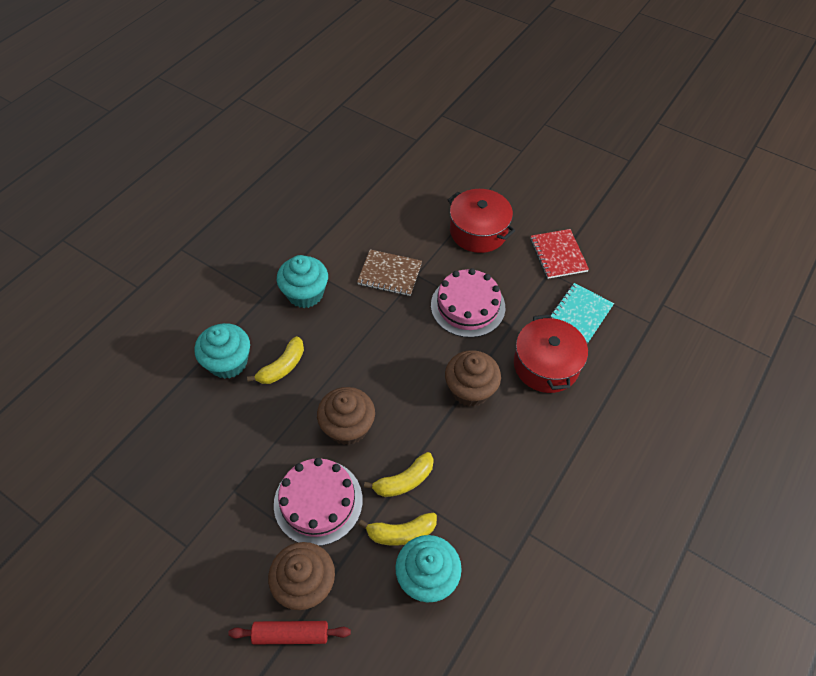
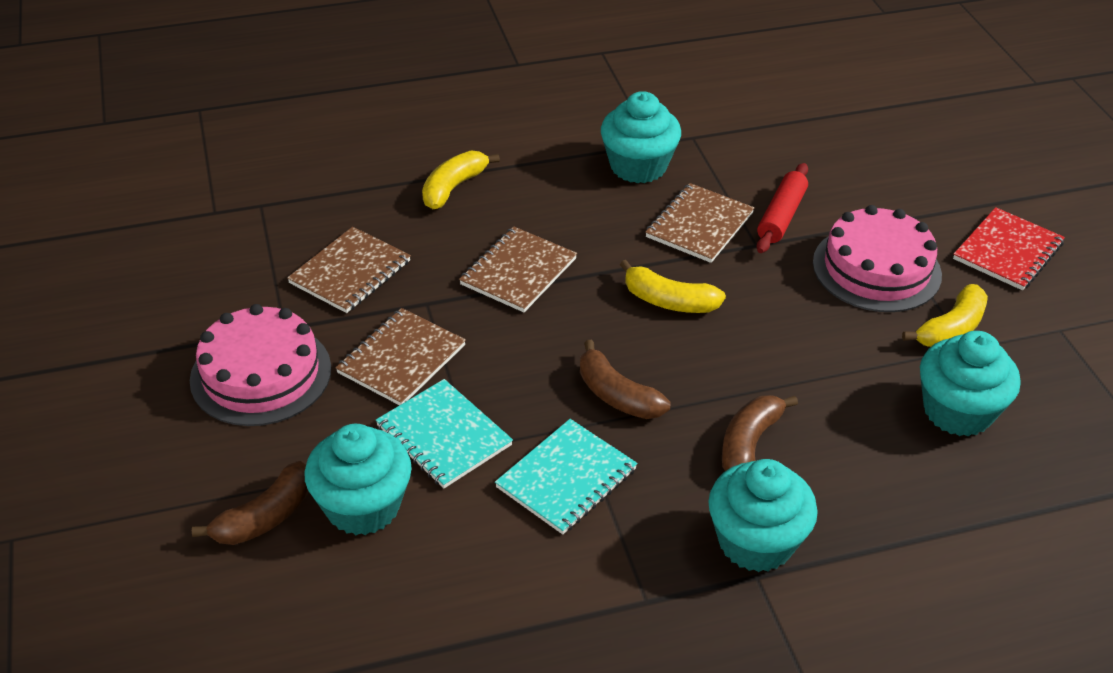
brown banana: 0 -> 3
brown cupcake: 3 -> 0
brown notebook: 1 -> 4
red pot: 2 -> 0
turquoise cupcake: 3 -> 4
turquoise notebook: 1 -> 2

